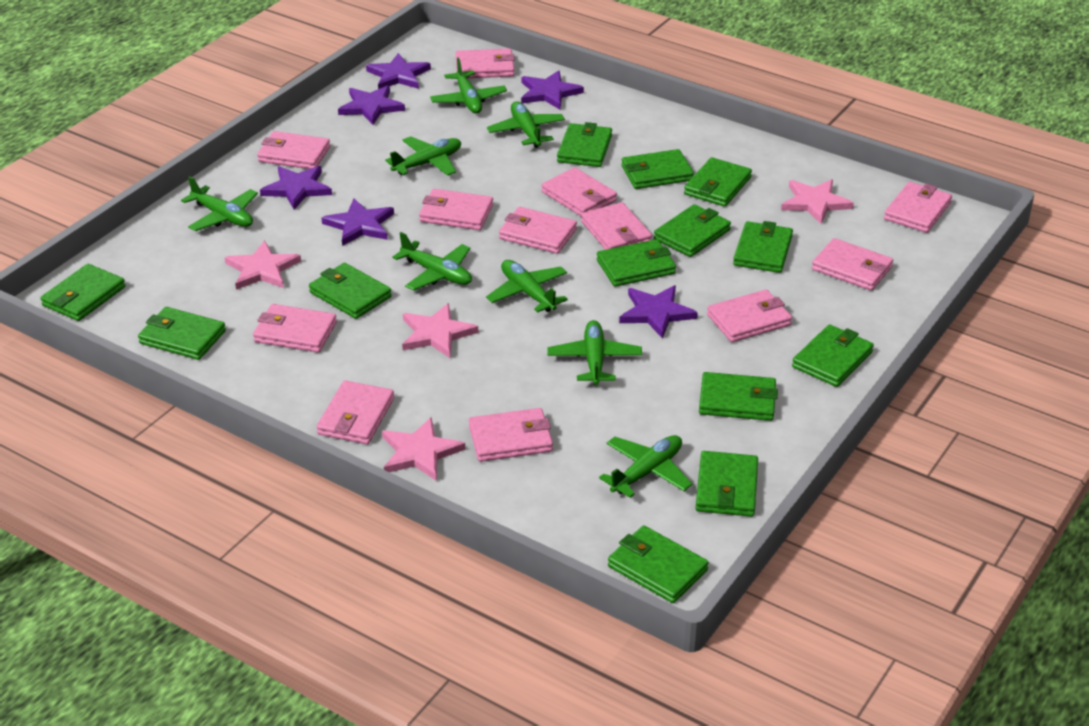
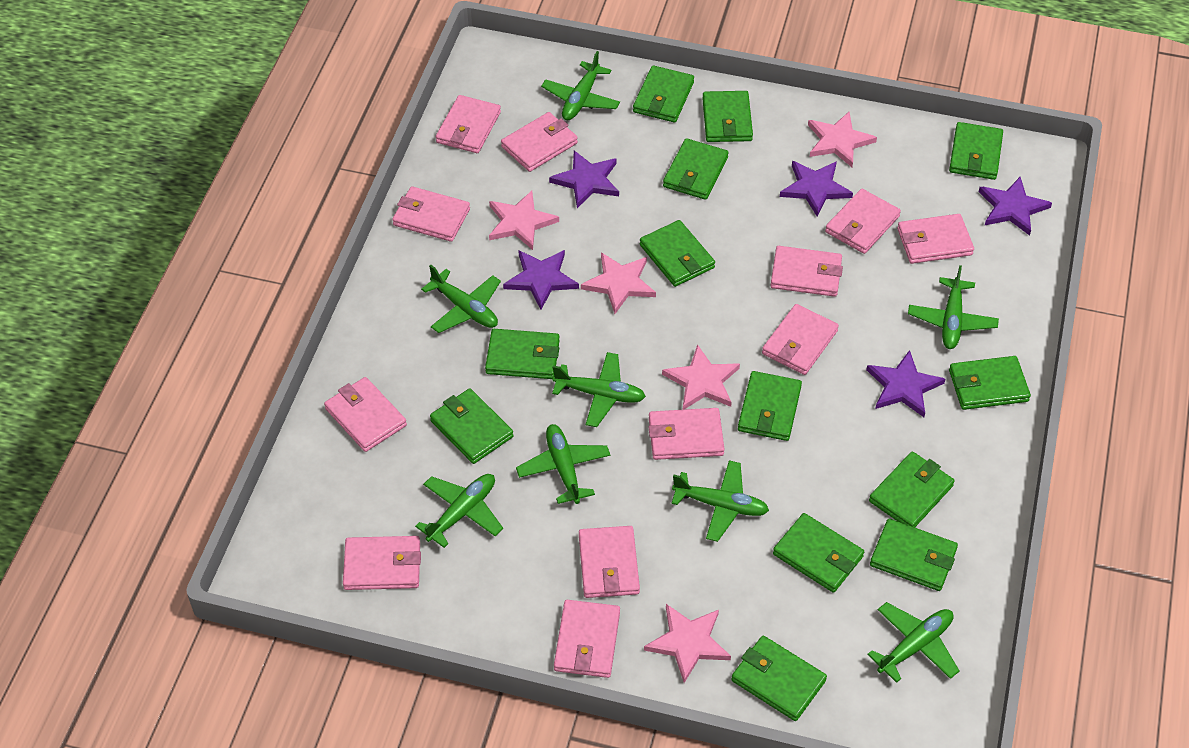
pink star: 4 -> 5
purple star: 6 -> 5

